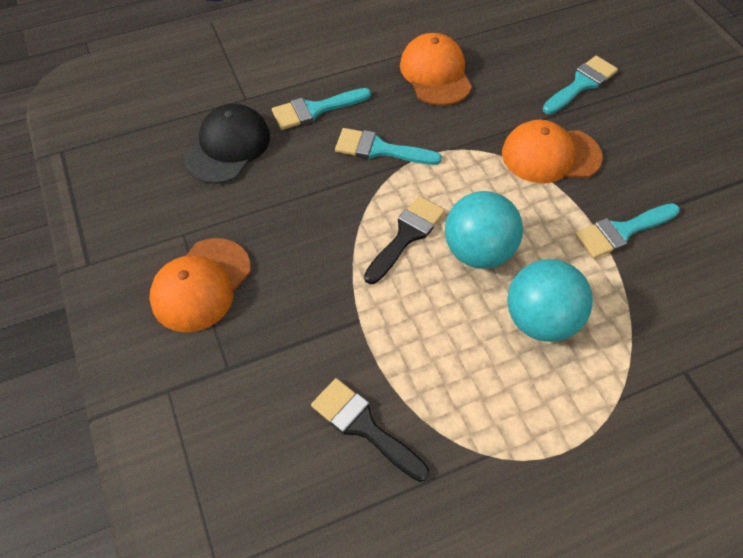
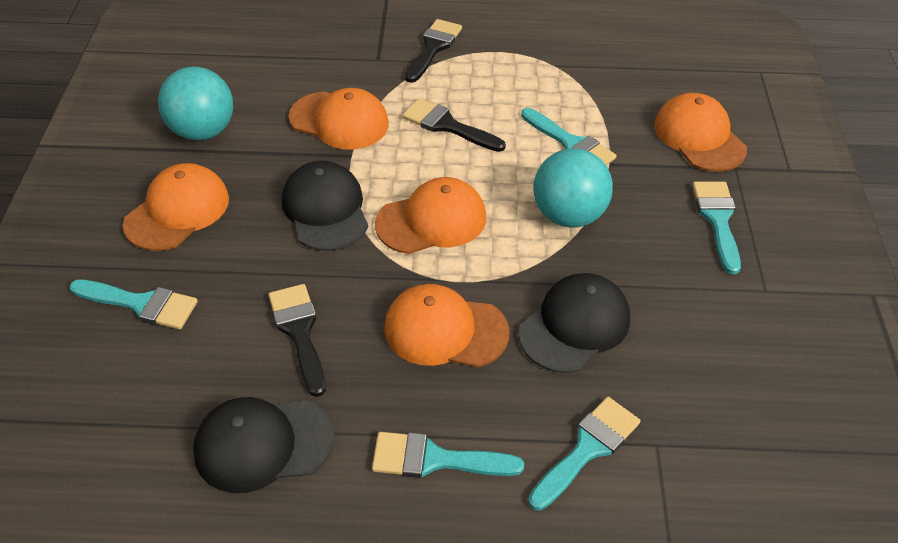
black brush: 2 -> 3
black cap: 1 -> 3
orange cap: 3 -> 5
turquoise brush: 4 -> 5

